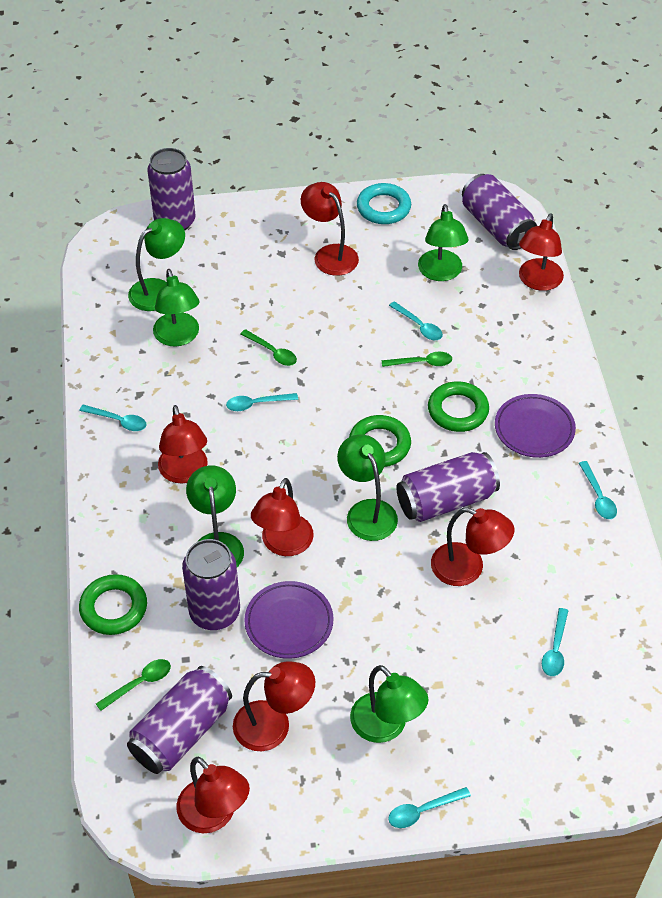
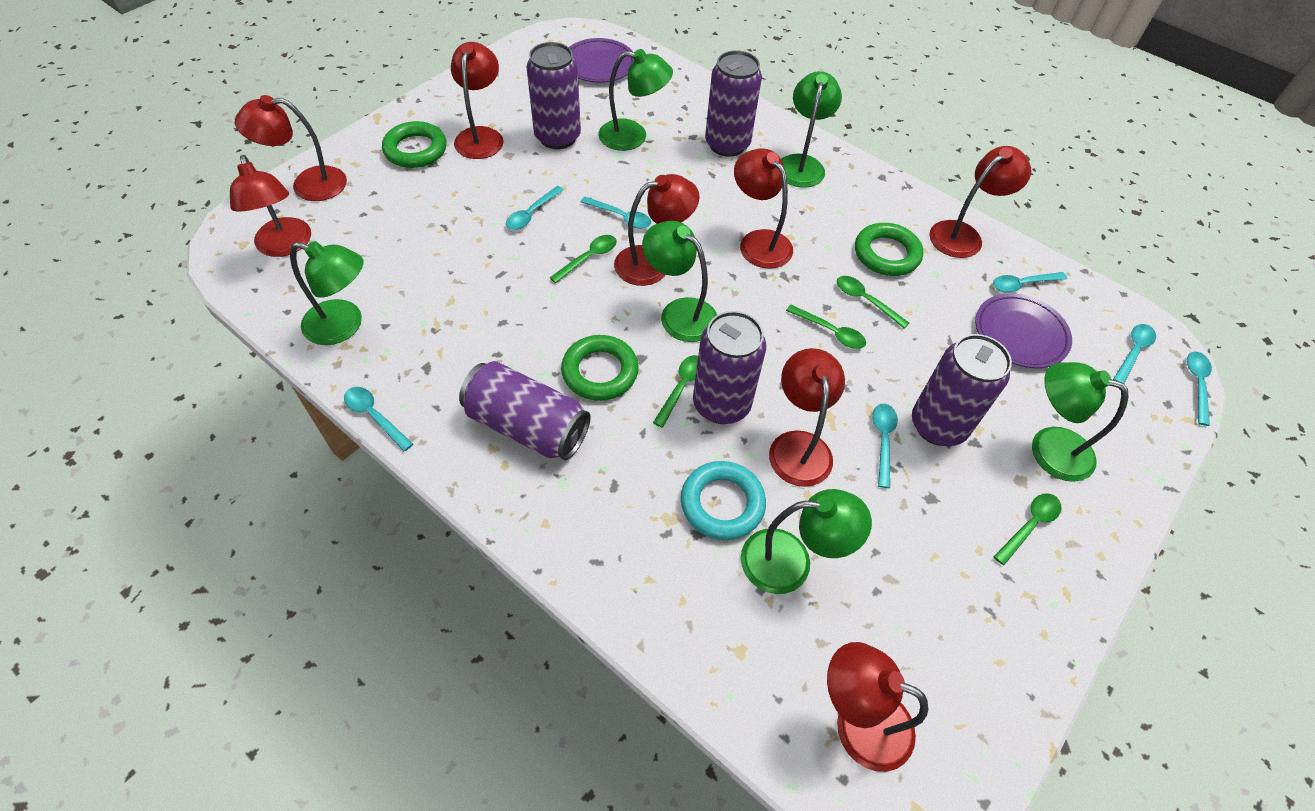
green spoon: 3 -> 5
red lamp: 7 -> 8
turquoise spoon: 6 -> 7

